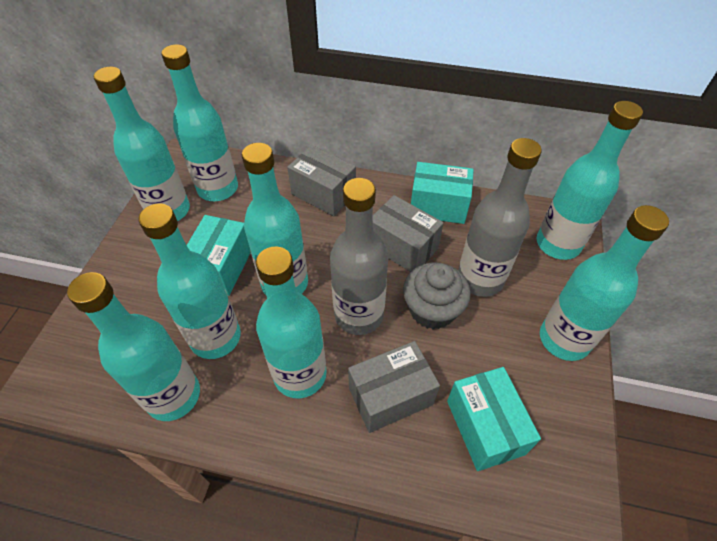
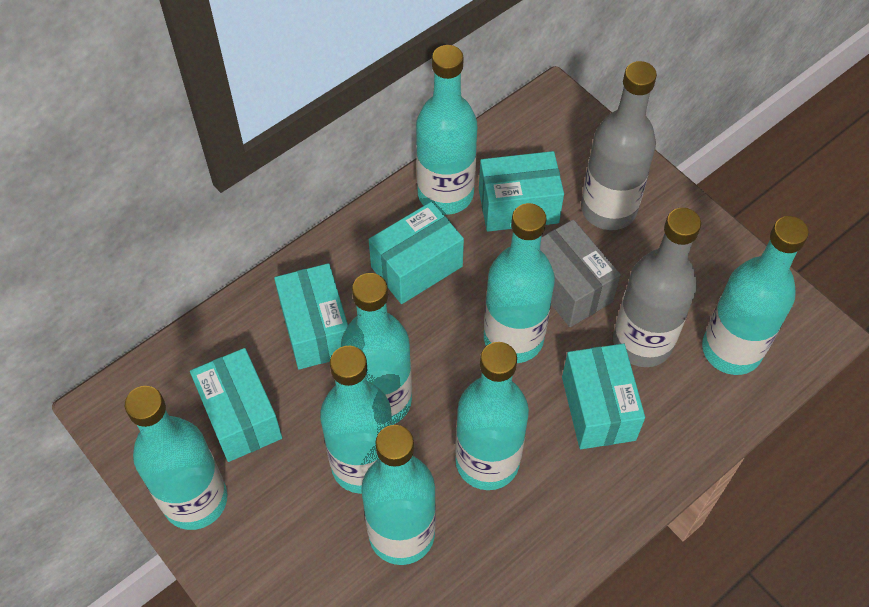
grey box: 3 -> 1
grey cupcake: 1 -> 0
turquoise box: 3 -> 5

